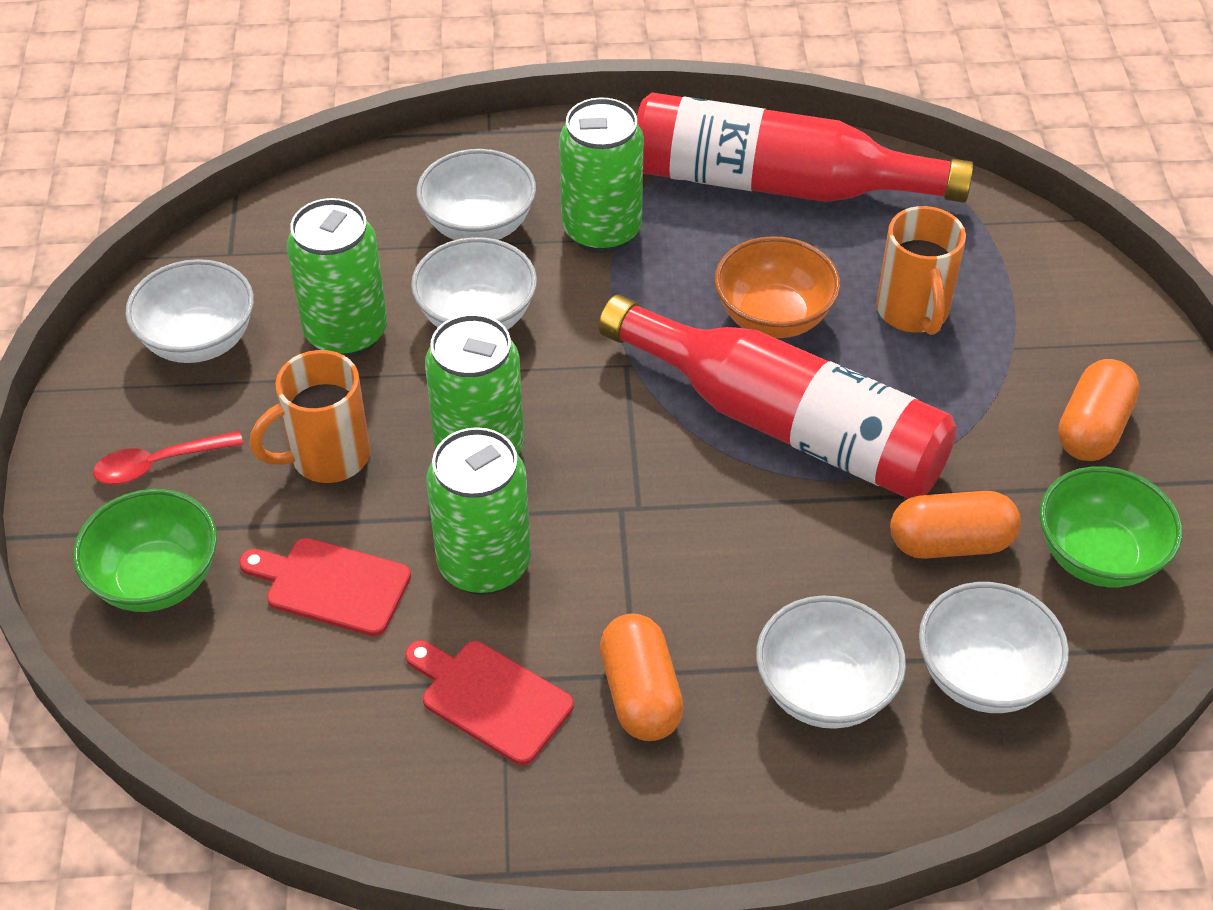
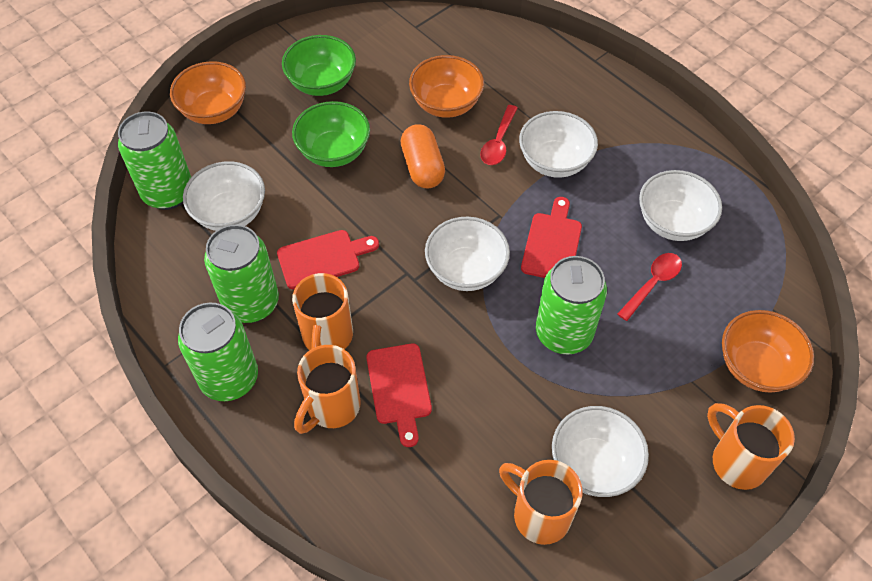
orange bowl: 1 -> 3
orange capsule: 3 -> 1
orange mug: 2 -> 4
red bottle: 2 -> 0
red cutting board: 2 -> 3
red spoon: 1 -> 2

